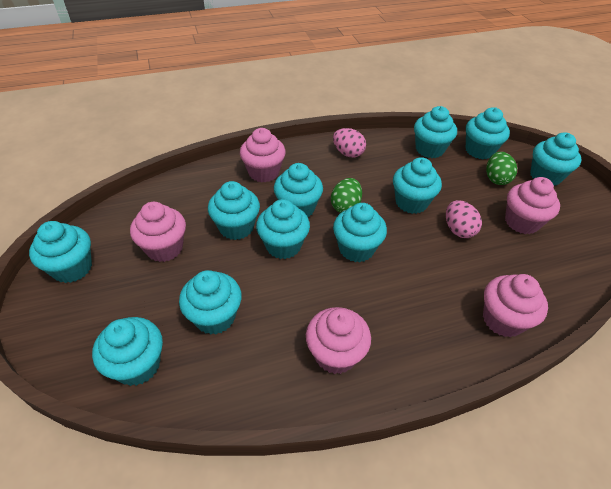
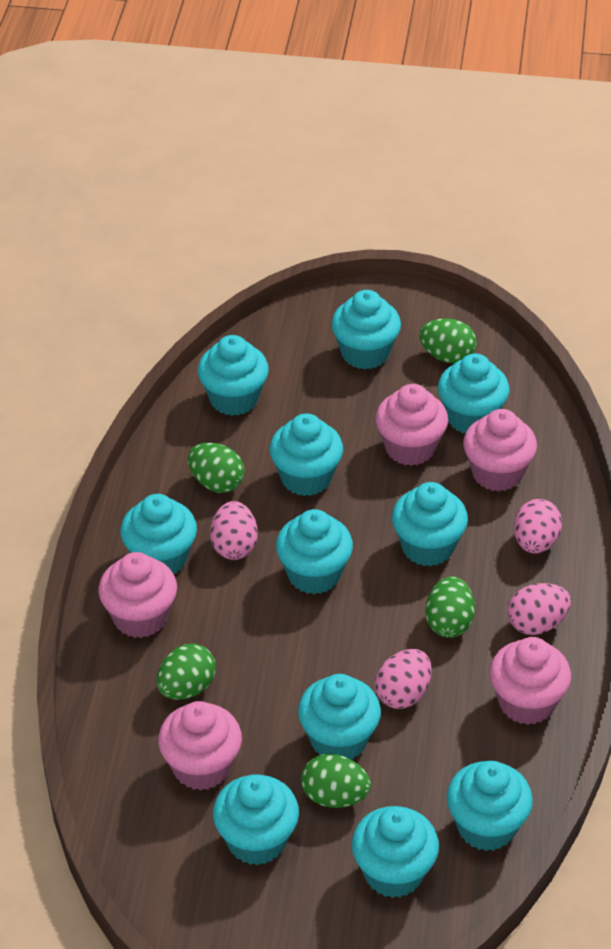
green egg: 2 -> 5
pink egg: 2 -> 4

